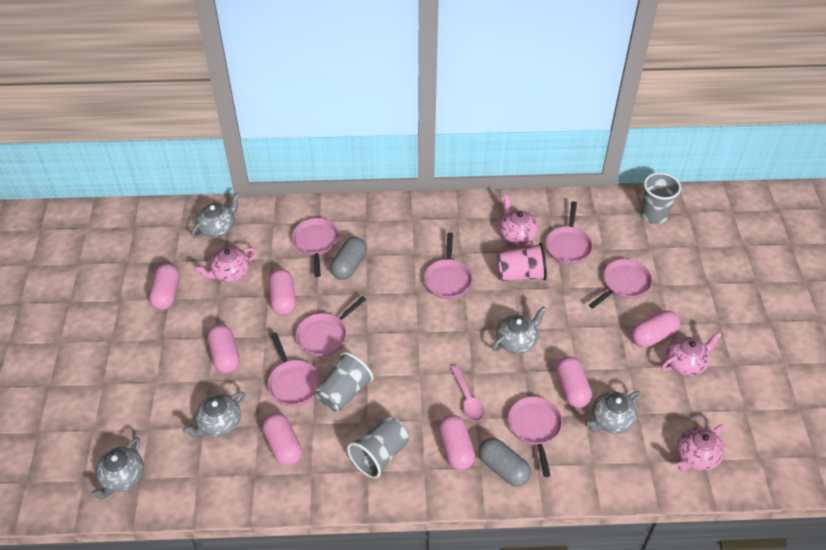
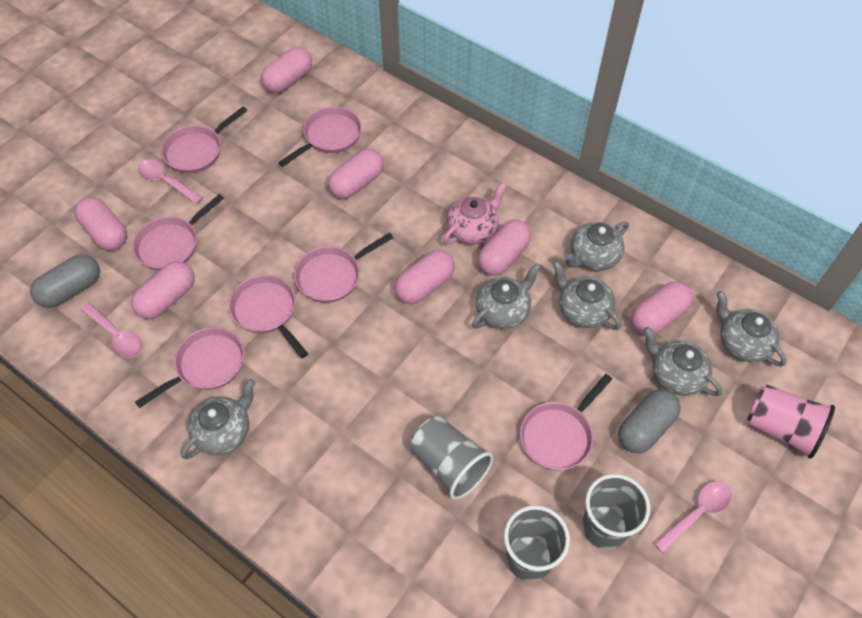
grey teapot: 5 -> 6
pink spoon: 1 -> 3
pink teapot: 4 -> 1

